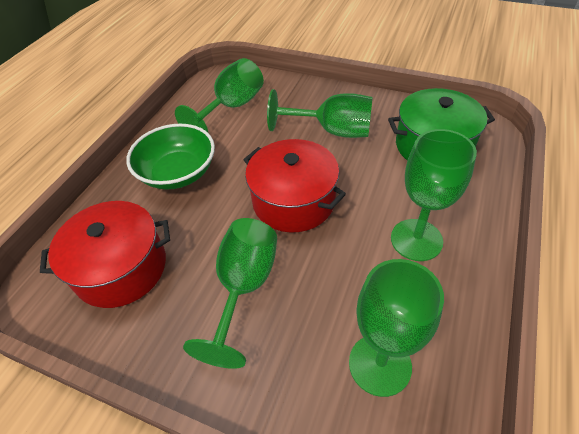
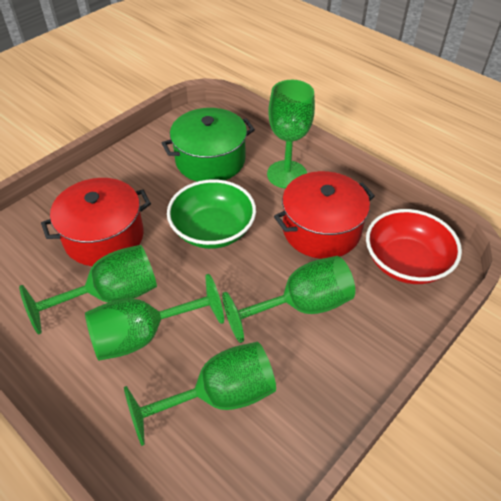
red bowl: 0 -> 1

